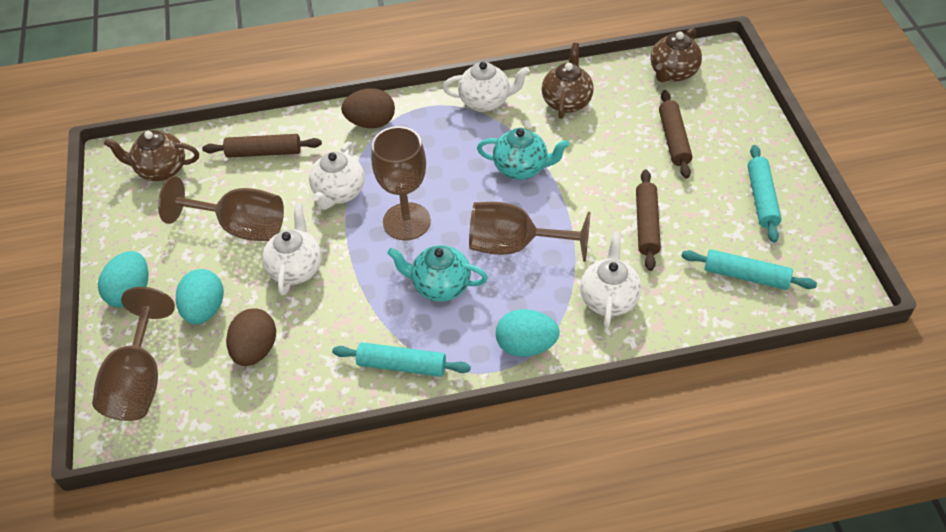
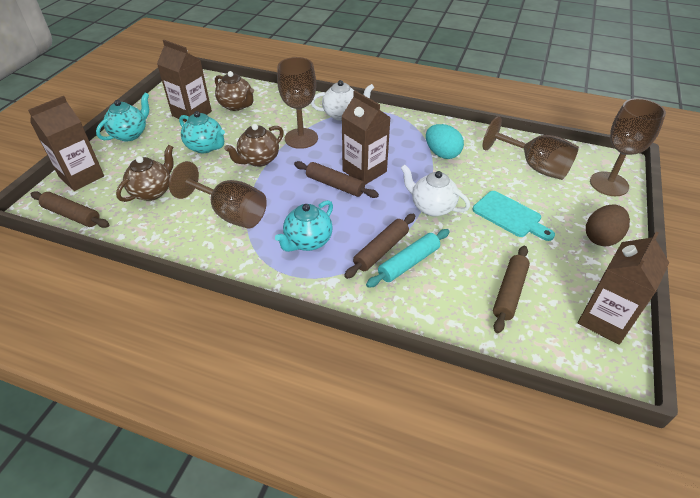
brown carton: 0 -> 4
brown egg: 2 -> 1
brown rolling pin: 3 -> 4
turquoise cutting board: 0 -> 1
turquoise egg: 3 -> 1
turquoise rolling pin: 3 -> 1
turquoise teapot: 2 -> 3
white teapot: 4 -> 2

